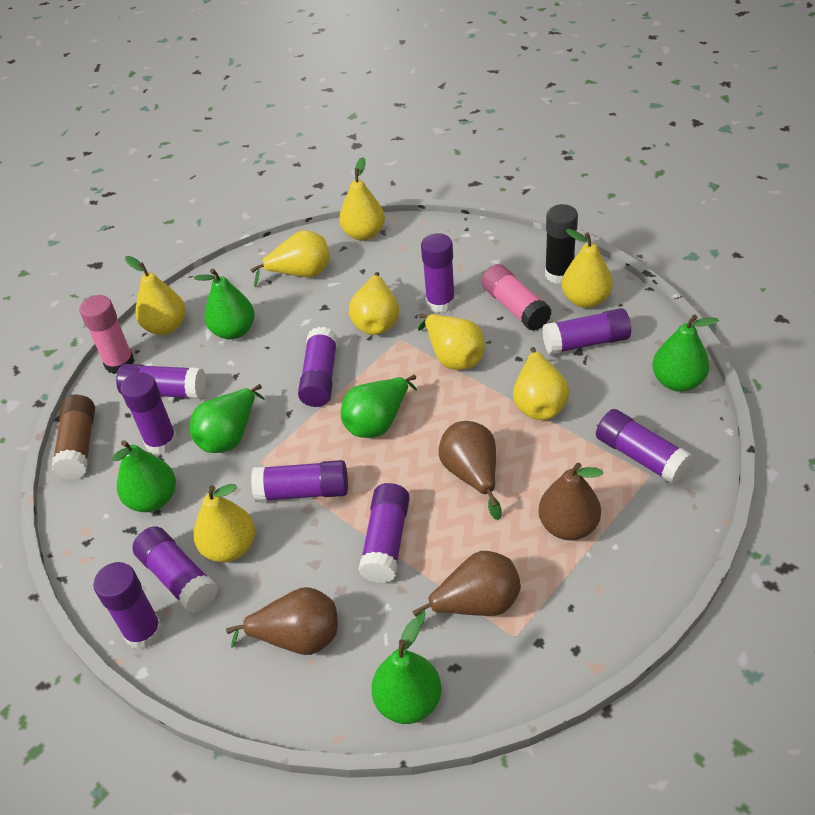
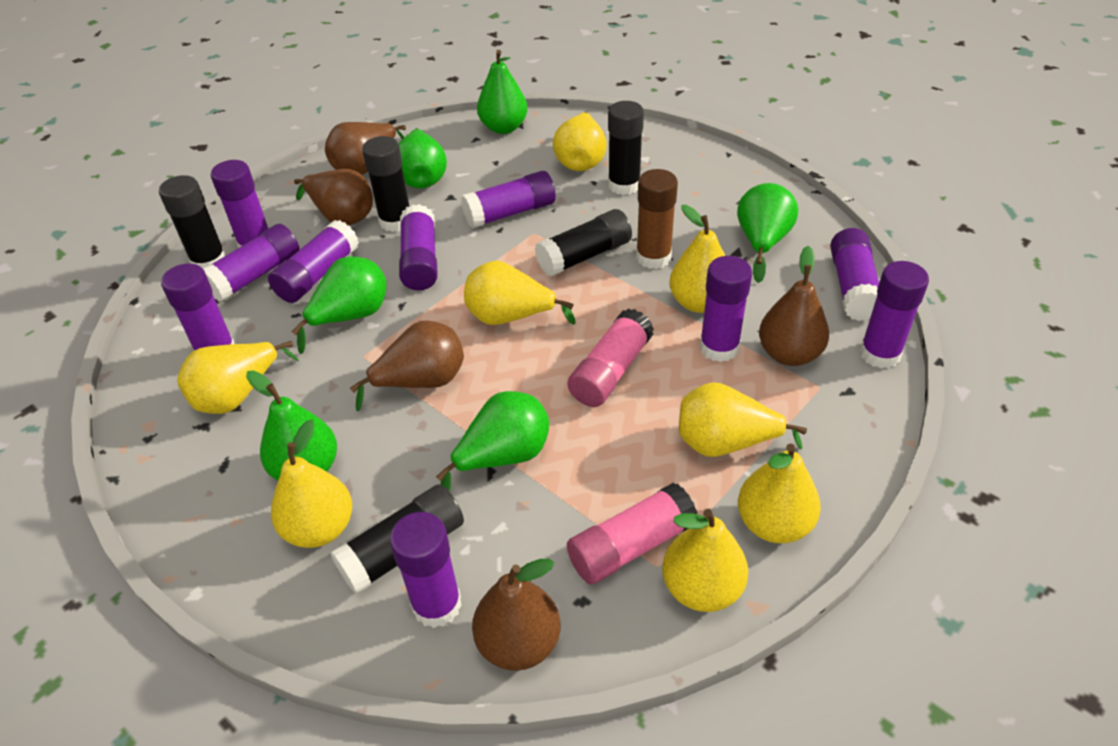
black glue stick: 1 -> 5
brown pear: 4 -> 5

